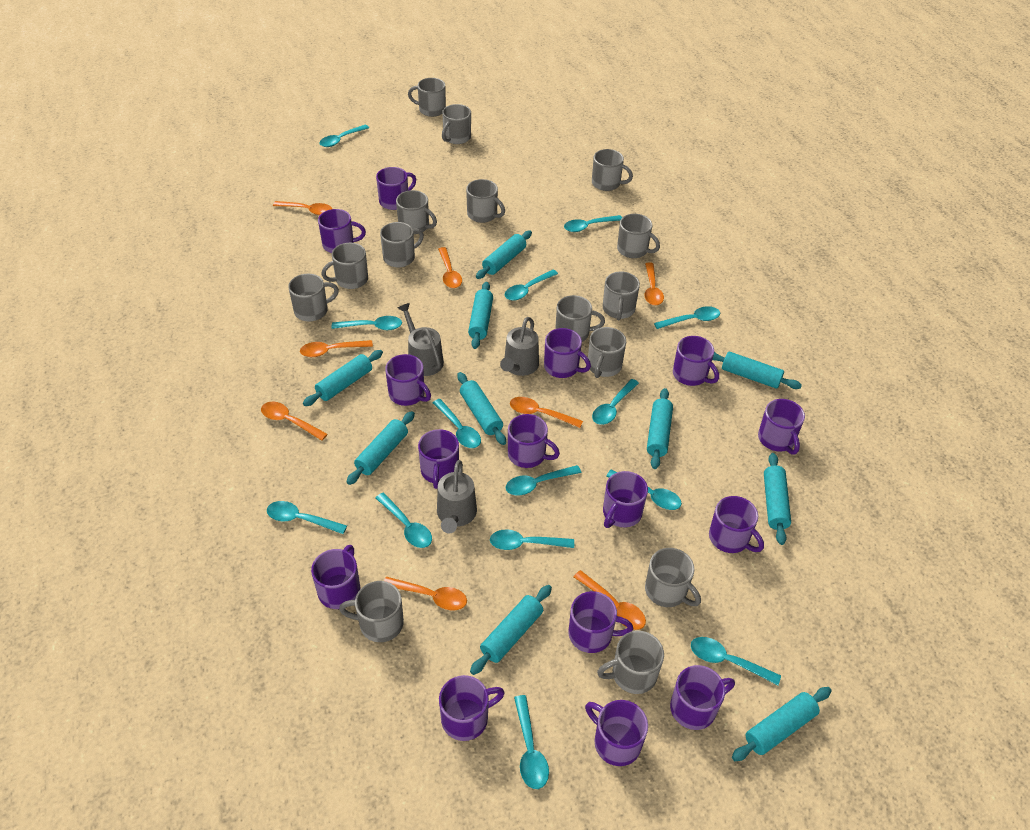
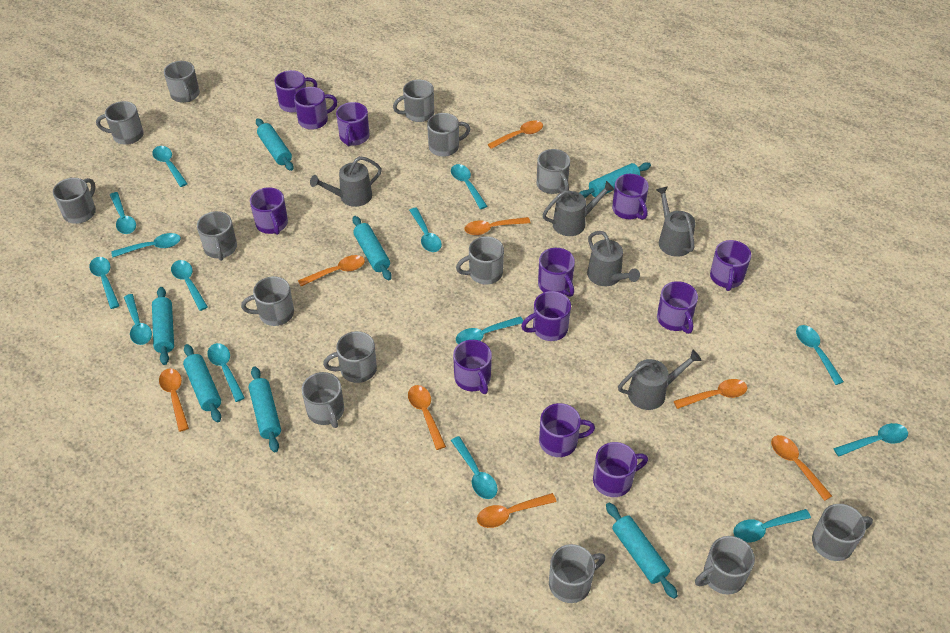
grey mug: 15 -> 14
grey watering can: 3 -> 5
purple mug: 15 -> 12
turquoise rolling pin: 10 -> 7

